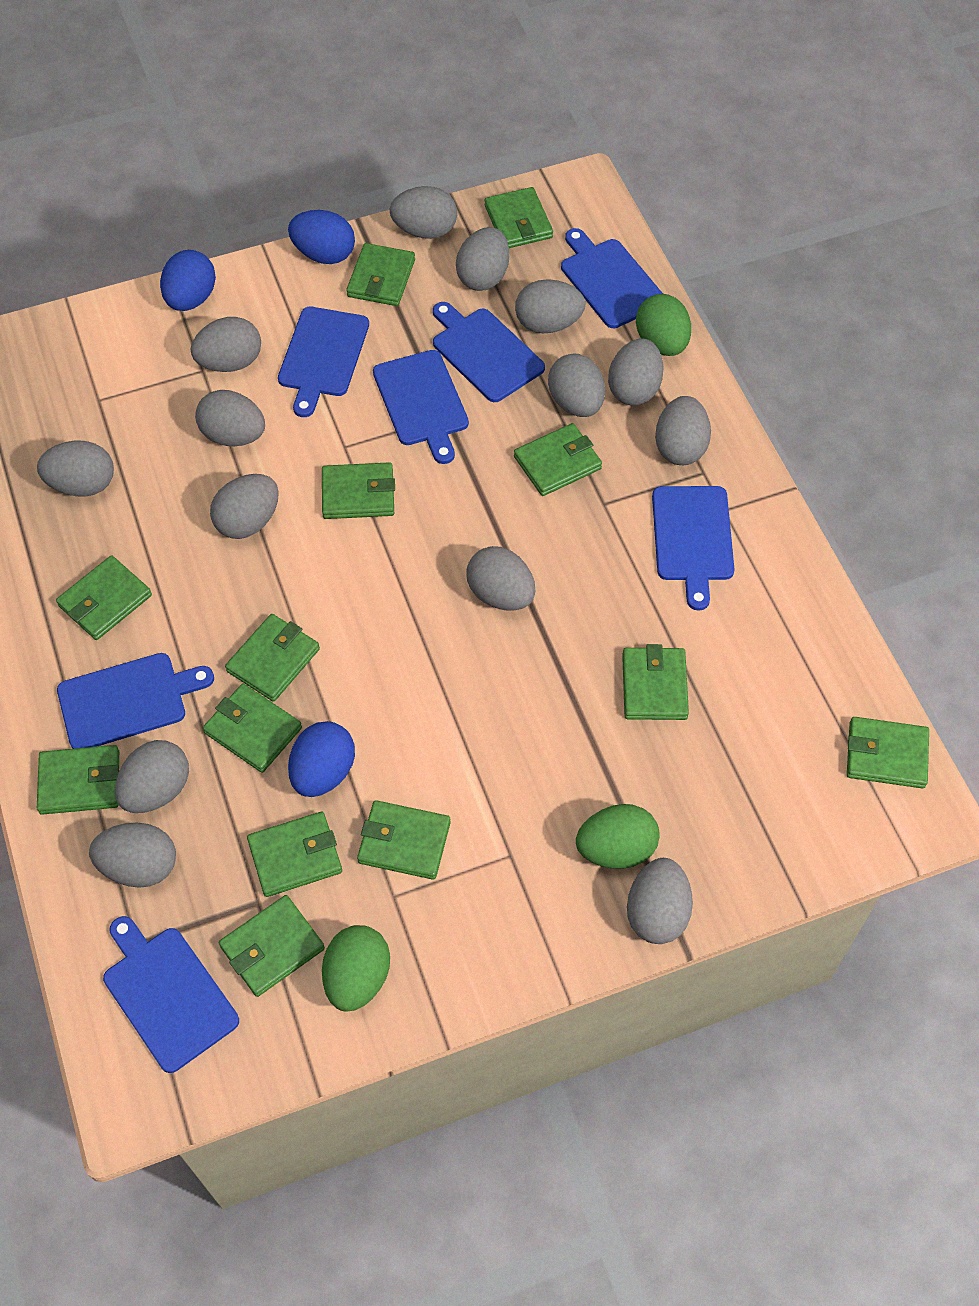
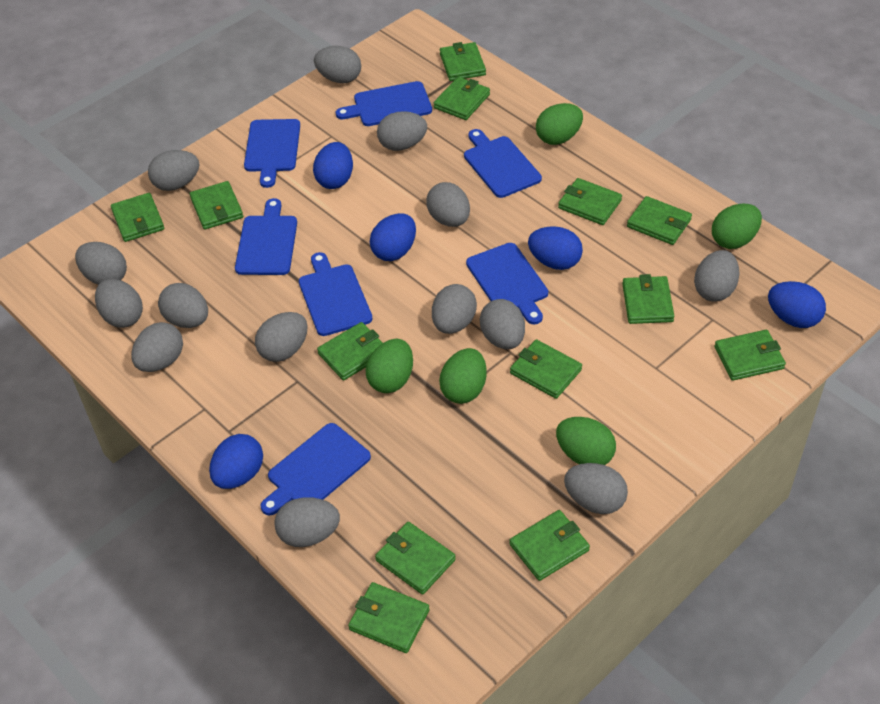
blue egg: 3 -> 5
green egg: 3 -> 5

